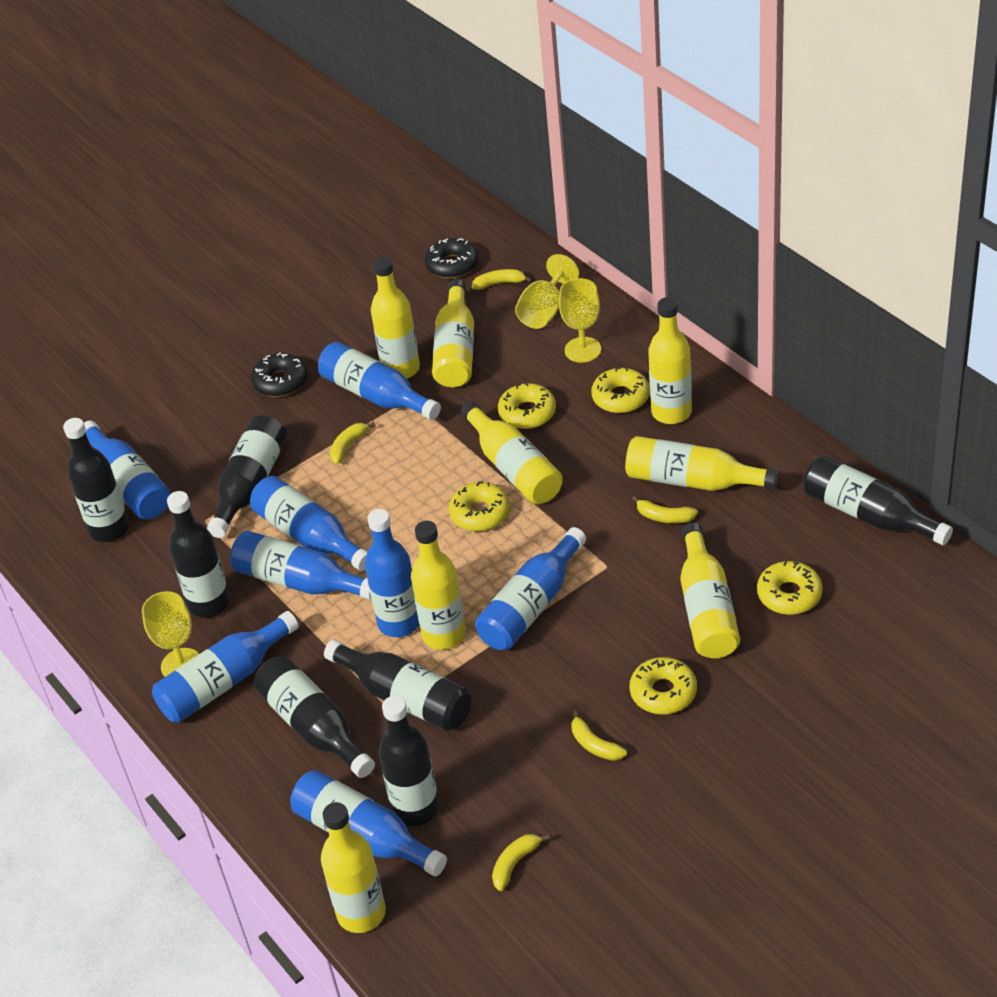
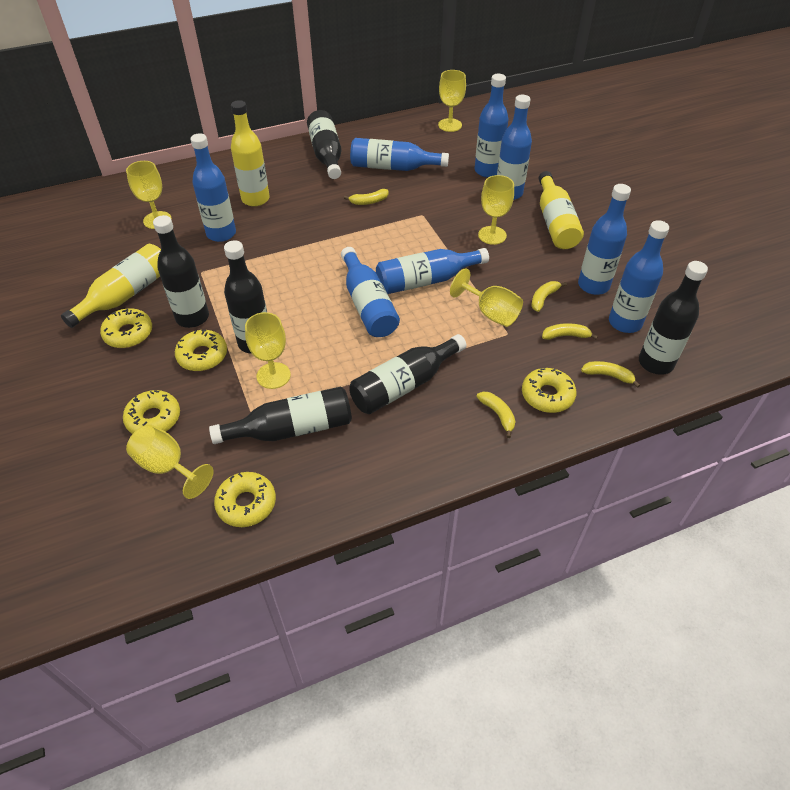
black bottle: 7 -> 6
black donut: 2 -> 0
yellow bottle: 8 -> 3
yellow goblet: 3 -> 6

